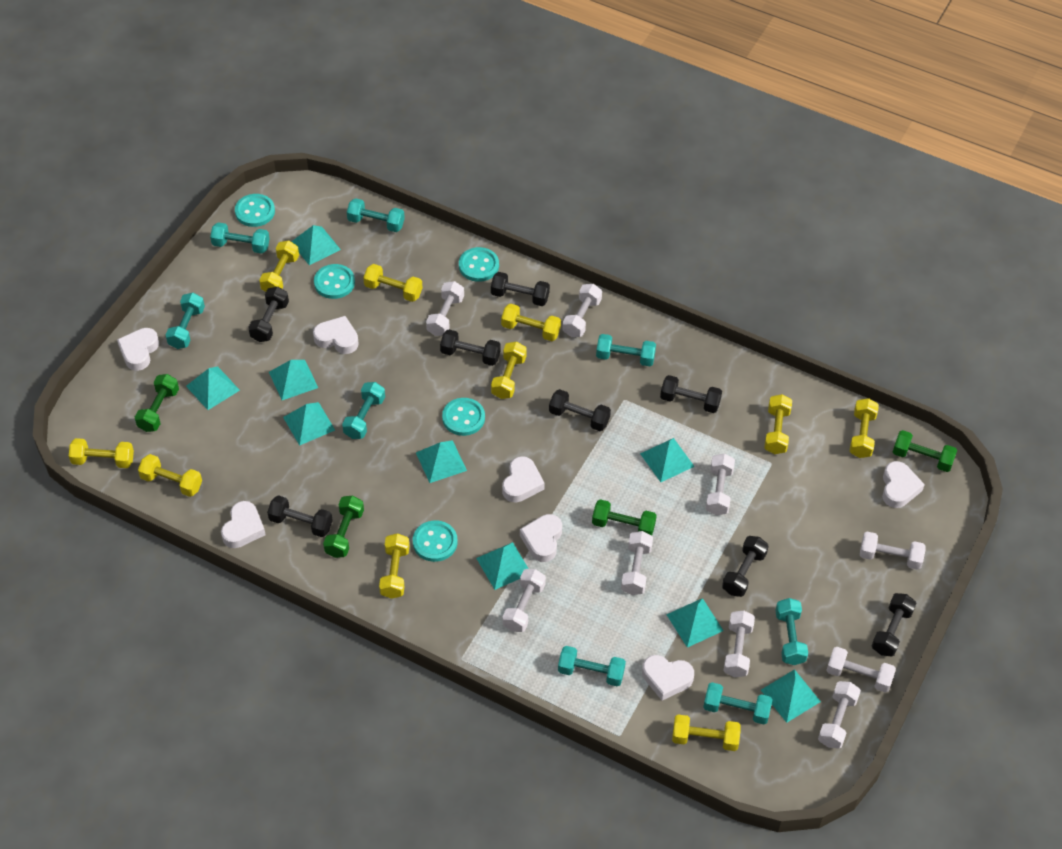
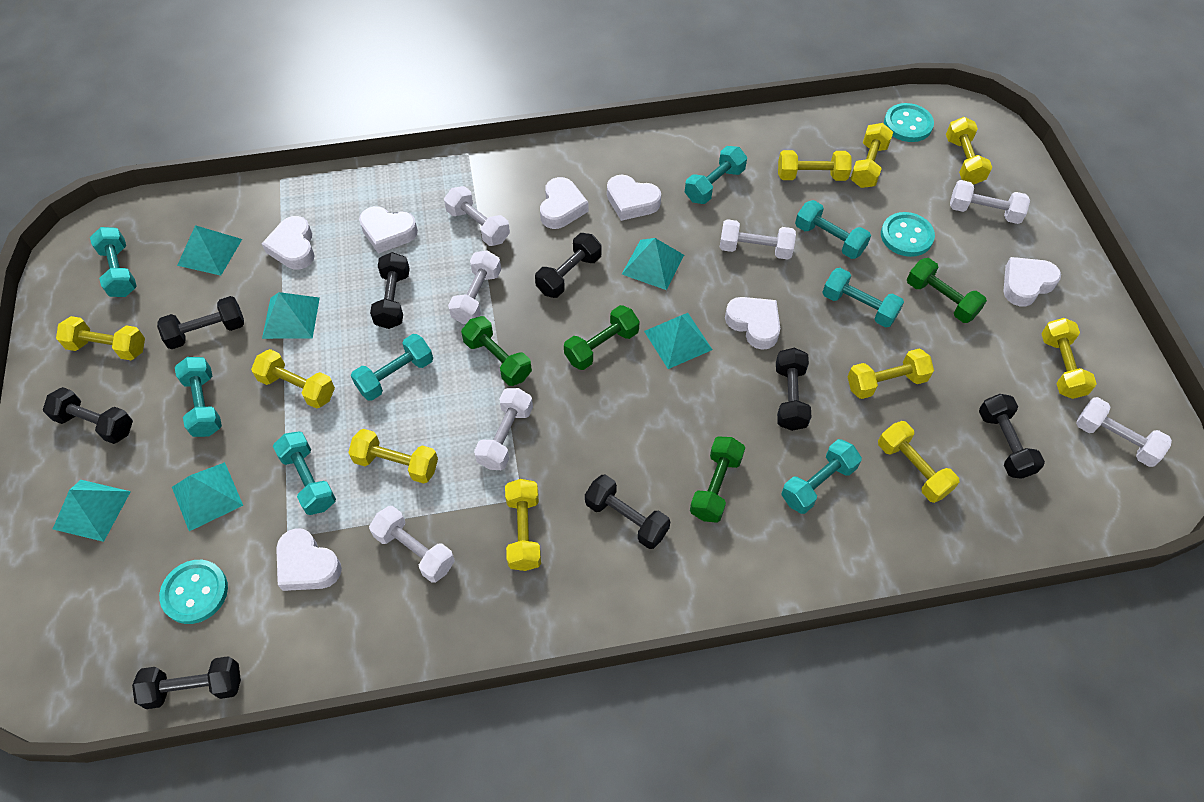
turquoise button: 5 -> 3
turquoise pyramid: 9 -> 6
white dumbbell: 9 -> 7

